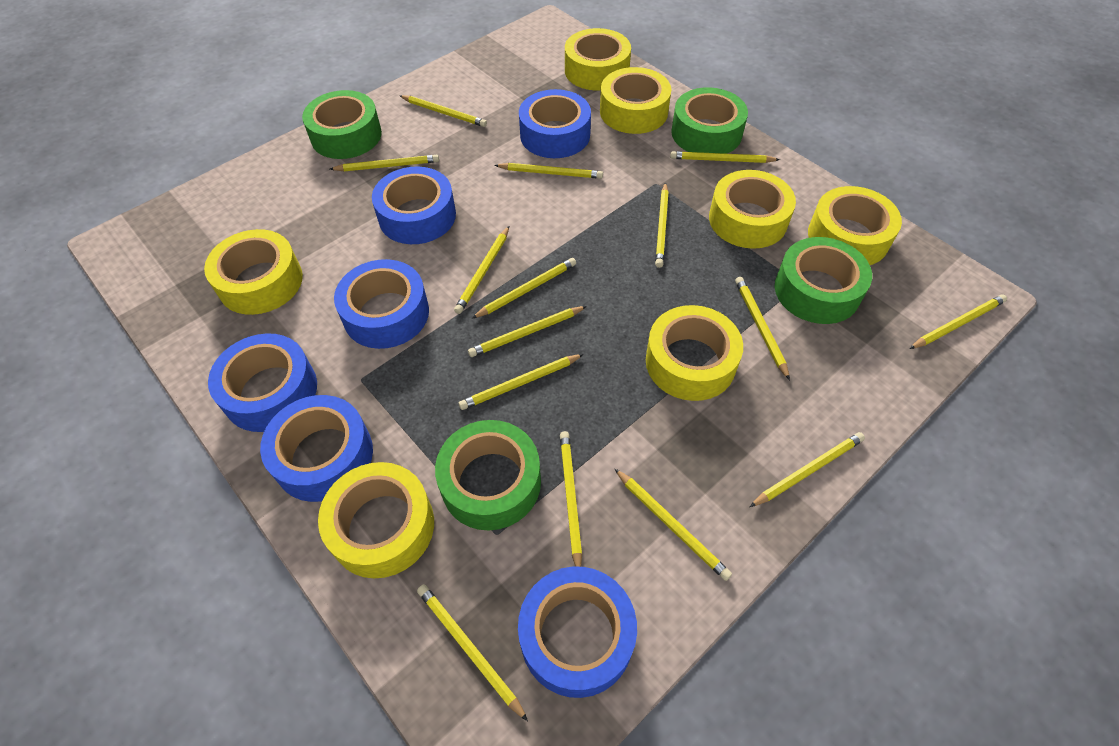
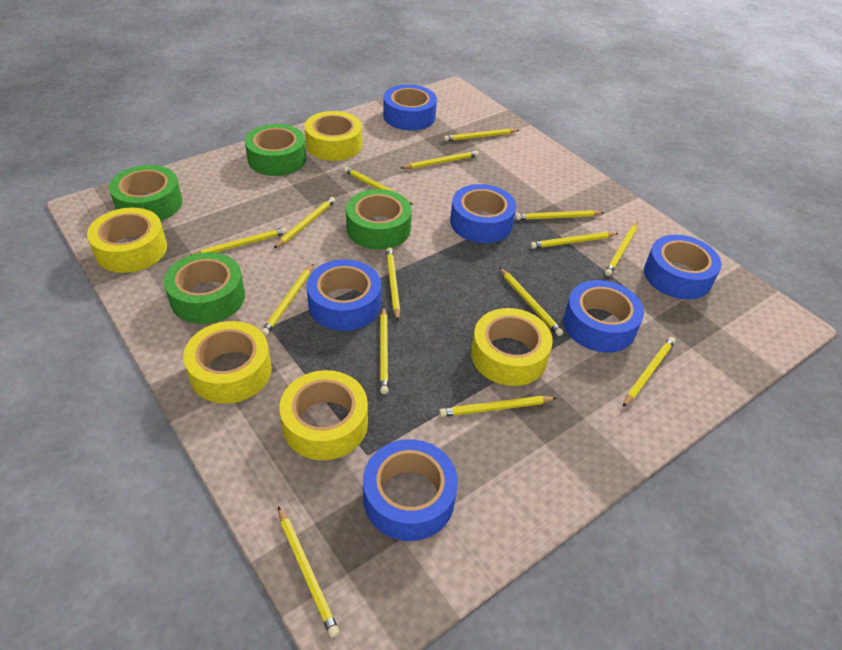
yellow tape: 7 -> 5

